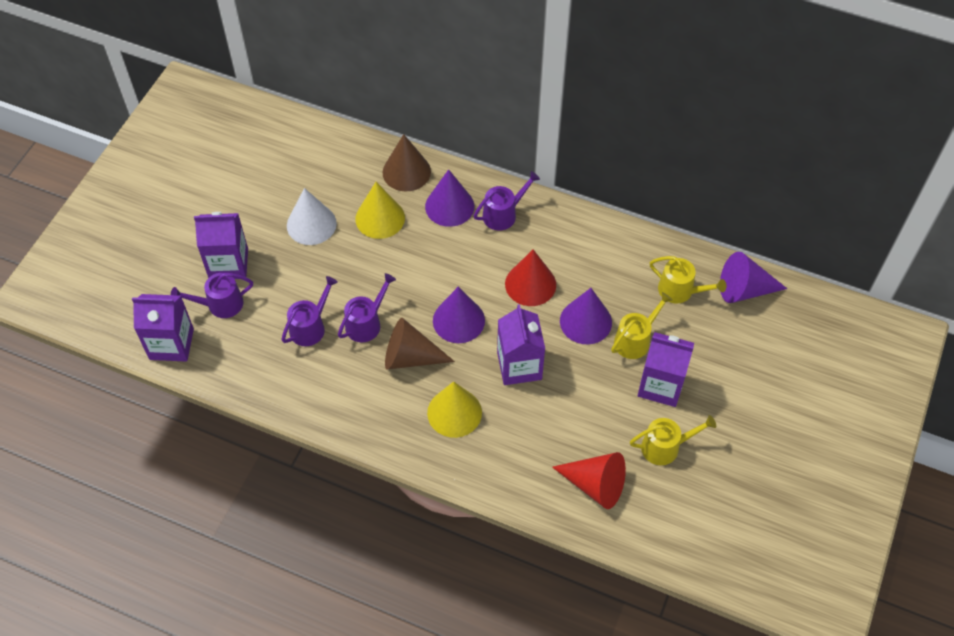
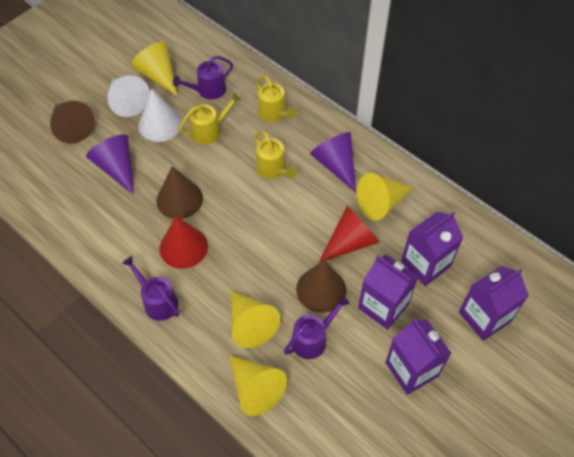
brown cone: 2 -> 3
purple cone: 4 -> 2
purple watering can: 4 -> 3
white cone: 1 -> 2
yellow cone: 2 -> 4

